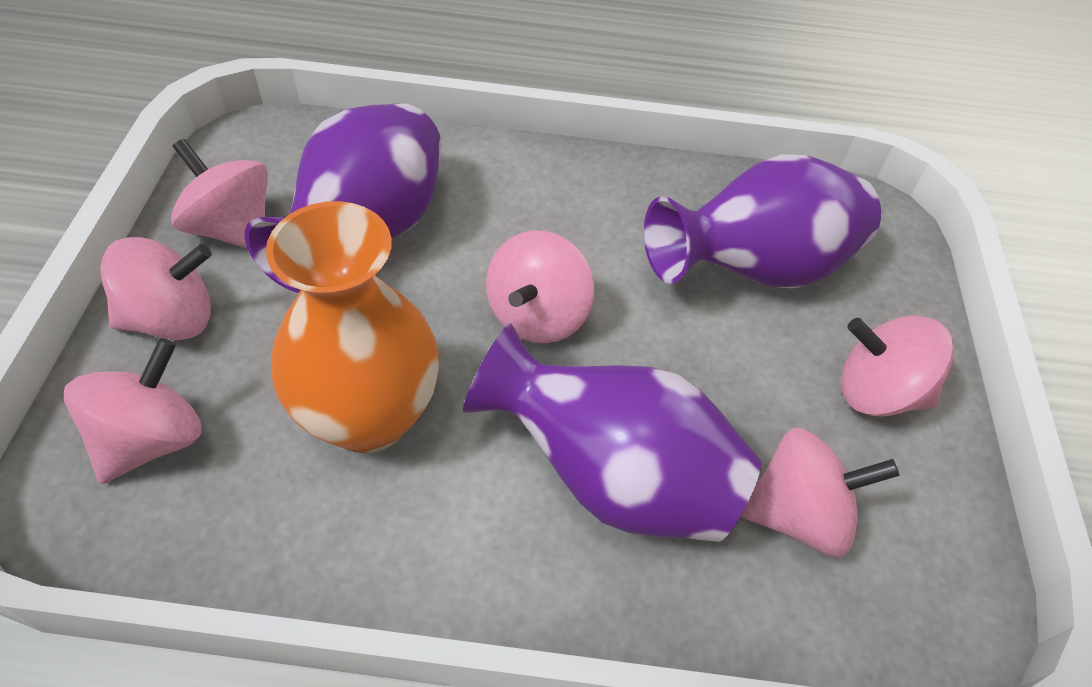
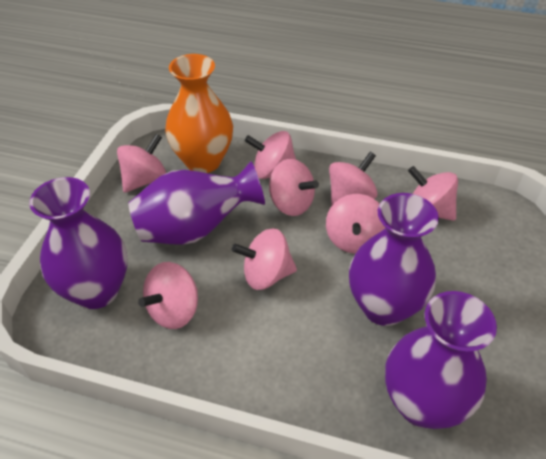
pink spinning top: 6 -> 8
purple vase: 3 -> 4

